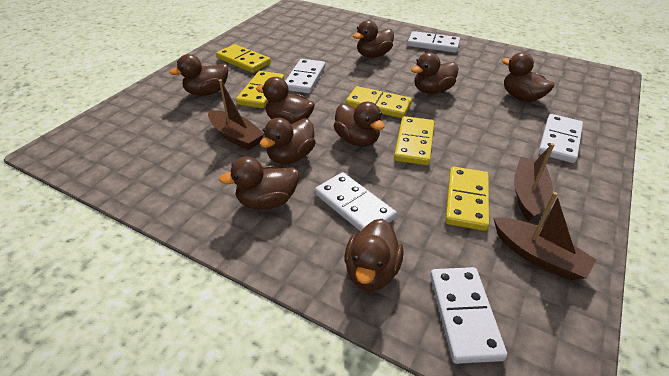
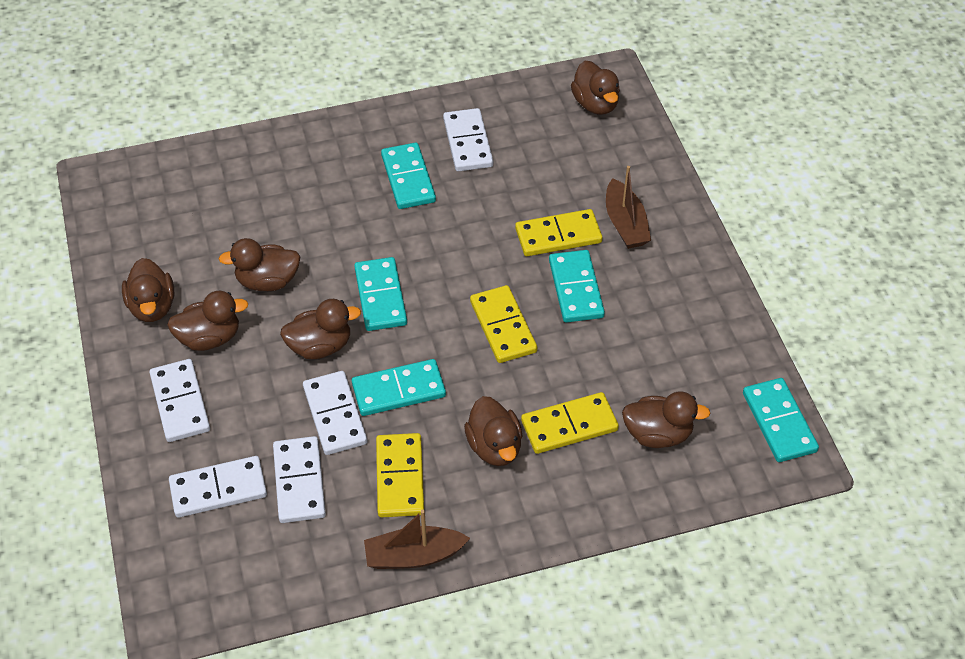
brown boat: 3 -> 2
brown duck: 9 -> 7
turquoise domino: 0 -> 5
yellow domino: 5 -> 4

